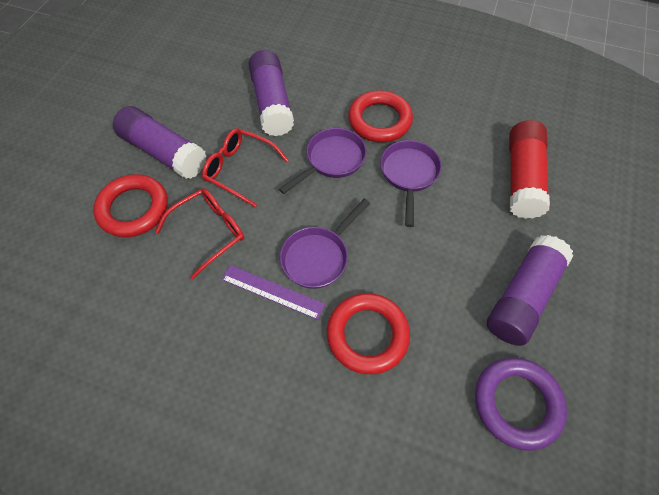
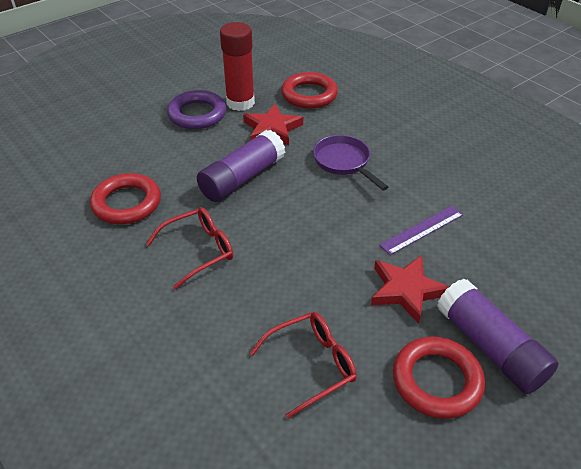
purple glue stick: 3 -> 2
purple pan: 3 -> 1
red star: 0 -> 2

